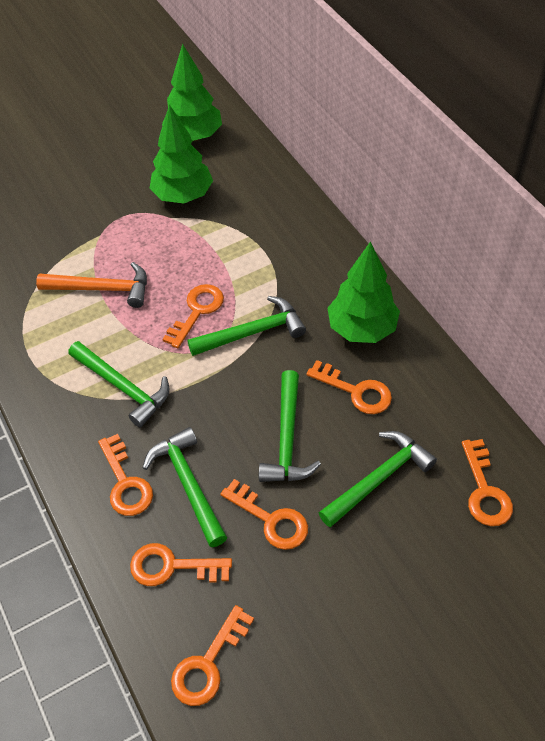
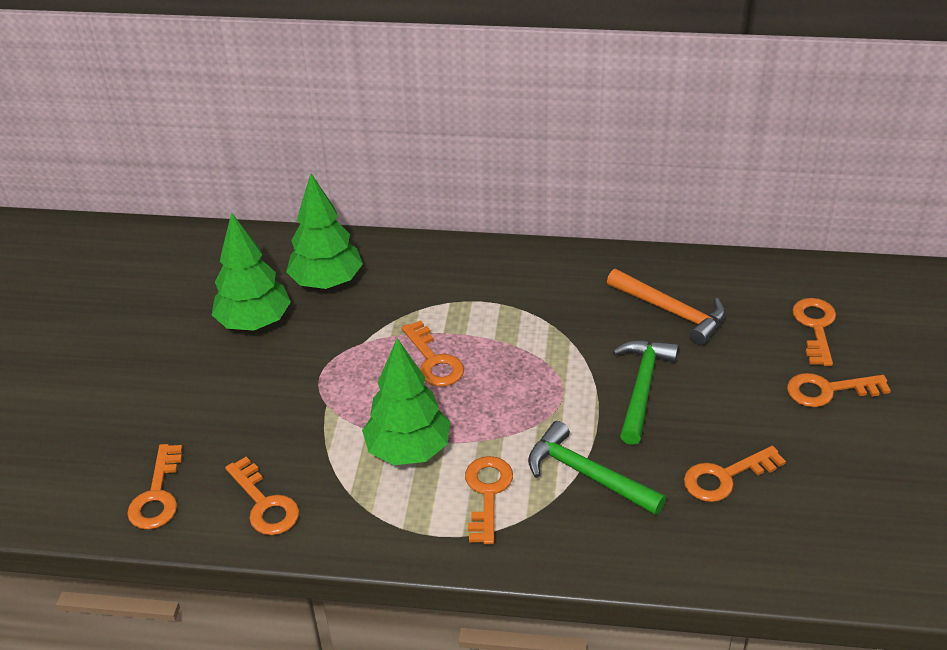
green hammer: 5 -> 2

